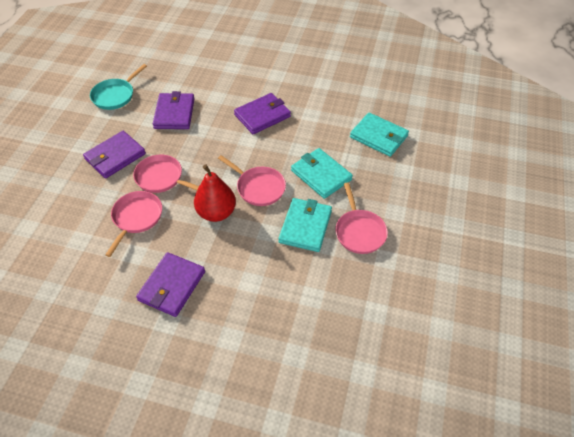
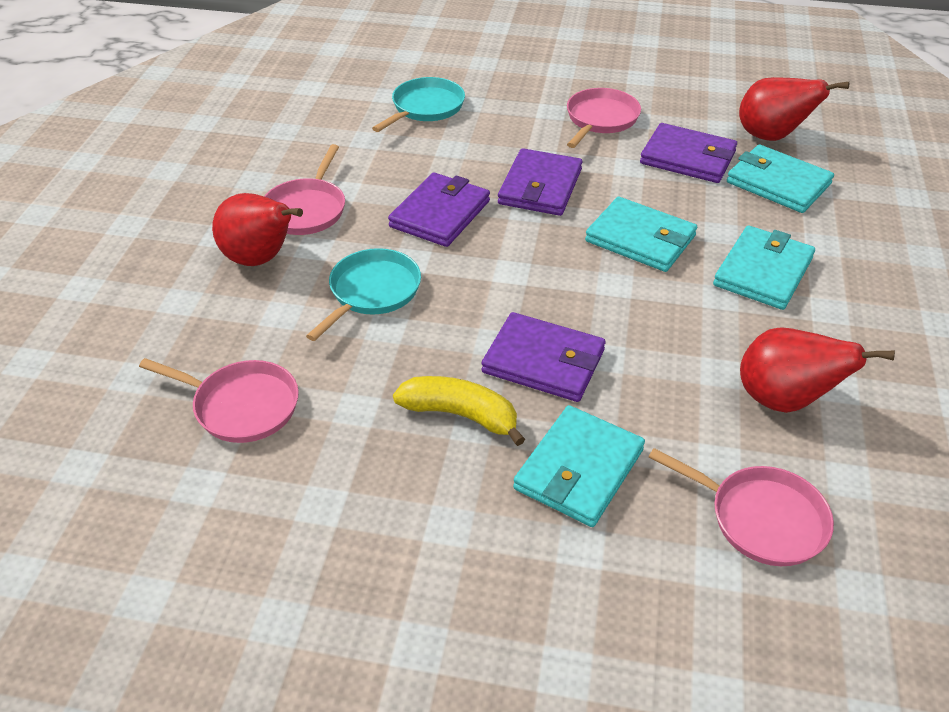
red pear: 1 -> 3
turquoise pan: 1 -> 2
turquoise wallet: 3 -> 4
yellow banana: 0 -> 1

